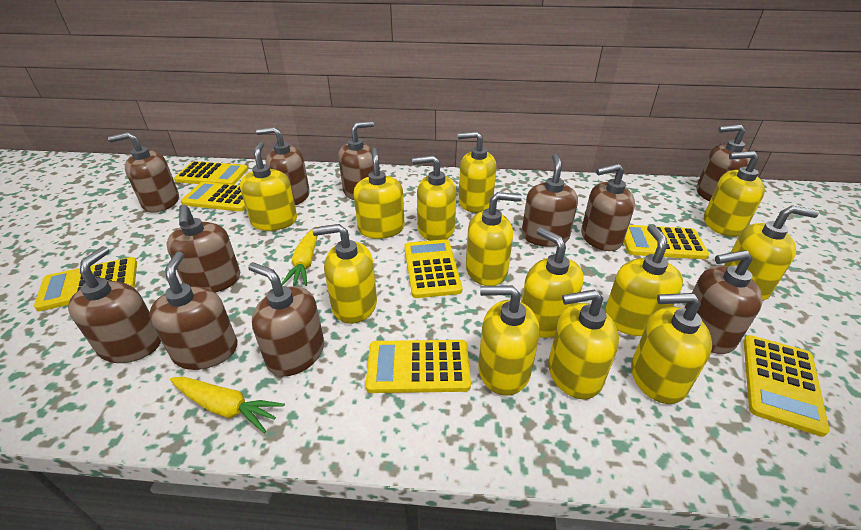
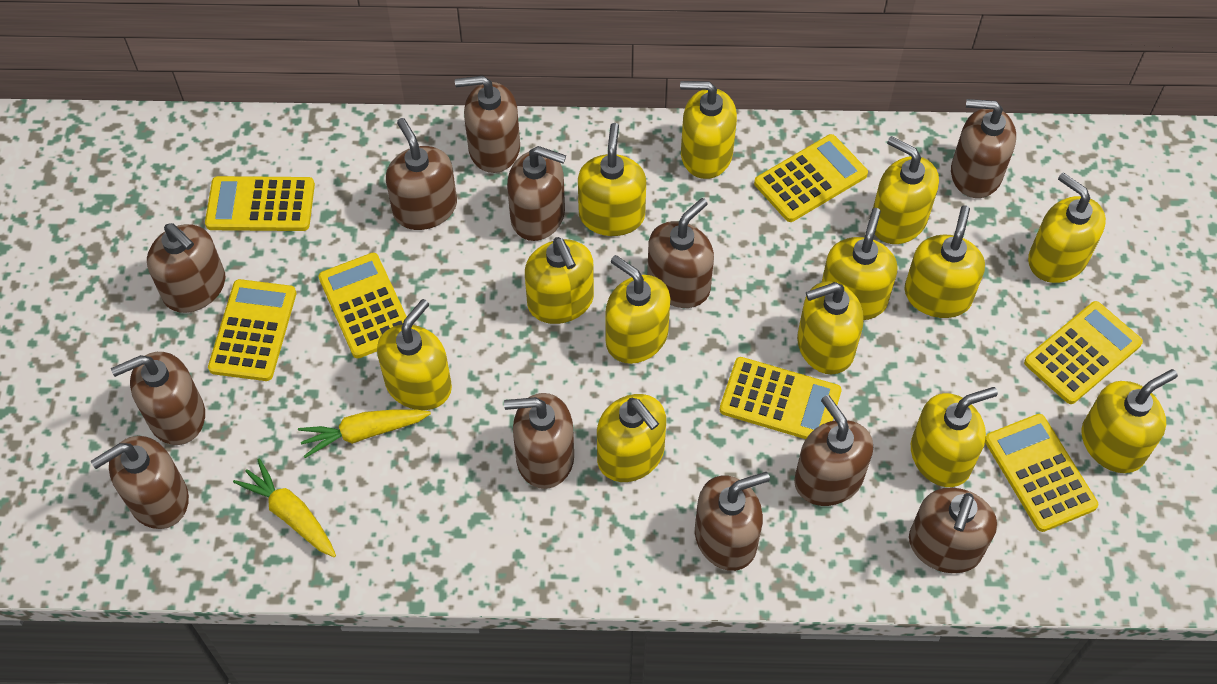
brown soap dispenser: 11 -> 12

